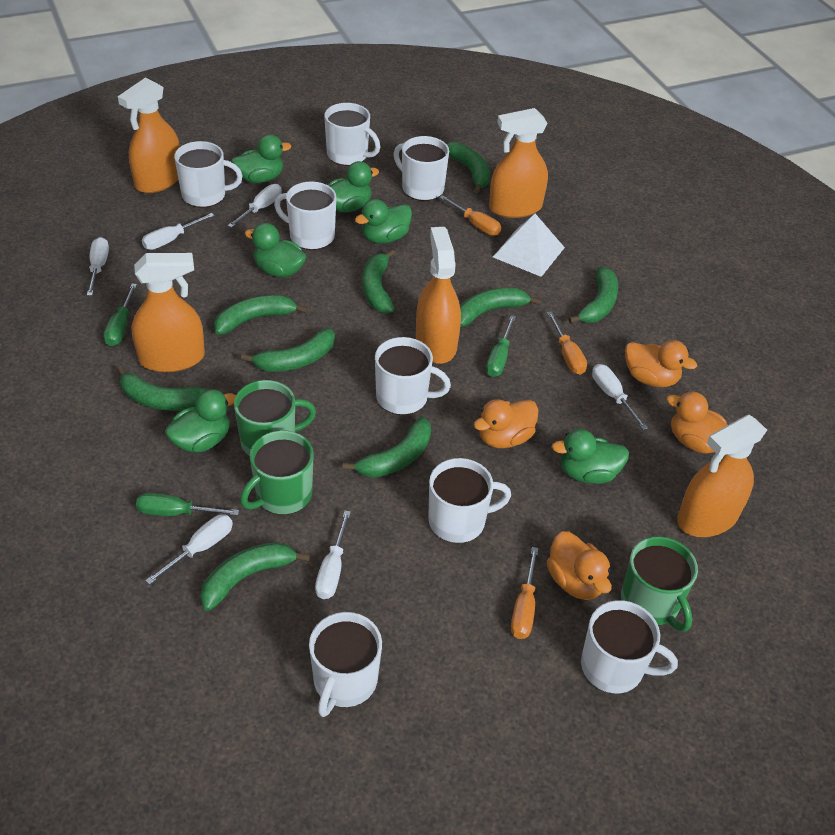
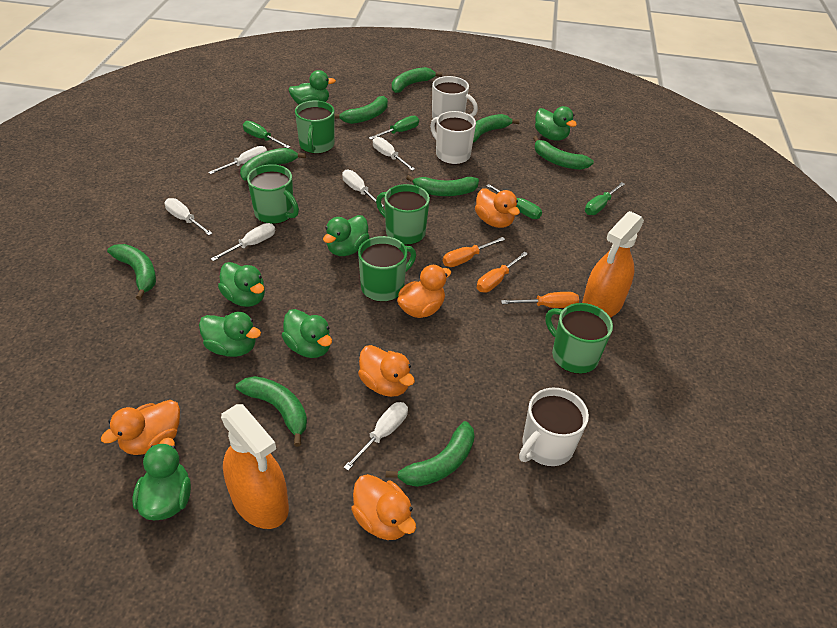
green duck: 6 -> 7
green mug: 3 -> 5
green screwdriver: 3 -> 4
orange duck: 4 -> 5
orange spray bottle: 5 -> 2
white mug: 8 -> 3
white pyramid: 1 -> 0

